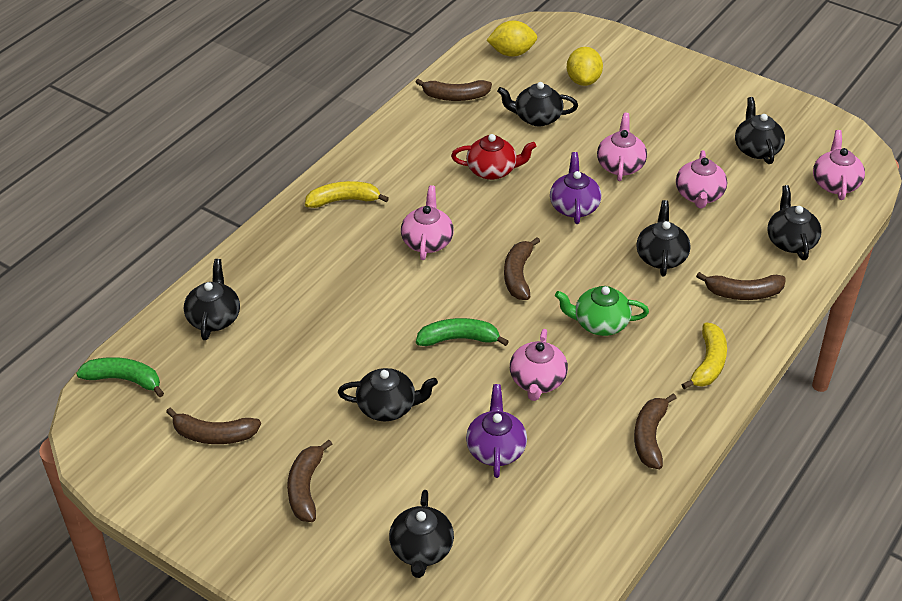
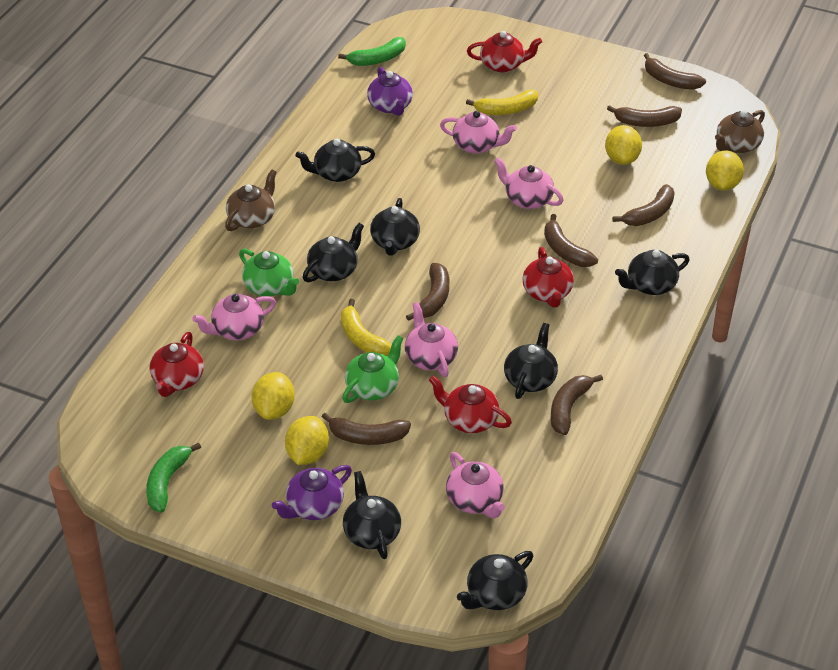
brown banana: 6 -> 7
brown teapot: 0 -> 2
green teapot: 1 -> 2
red teapot: 1 -> 4
yellow lemon: 2 -> 4

